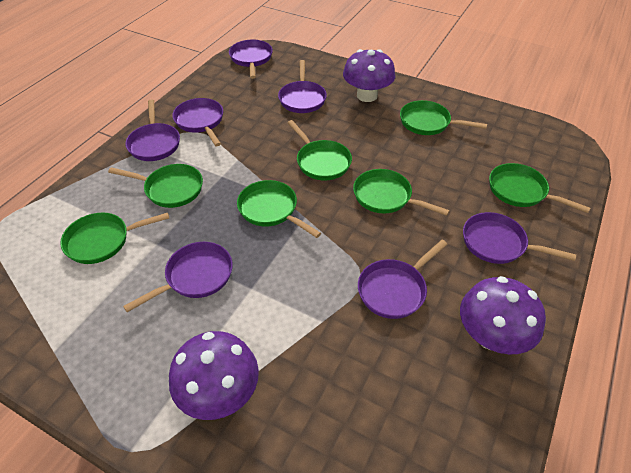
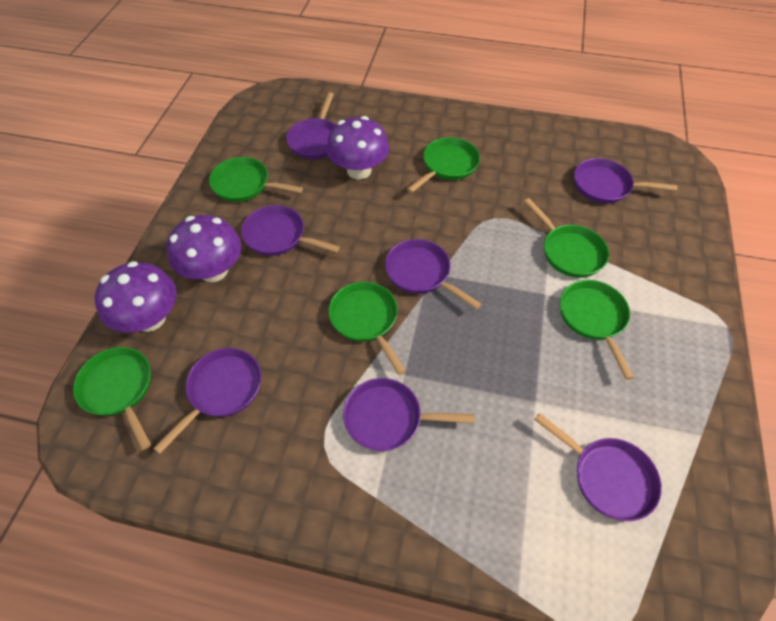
green pan: 7 -> 6

